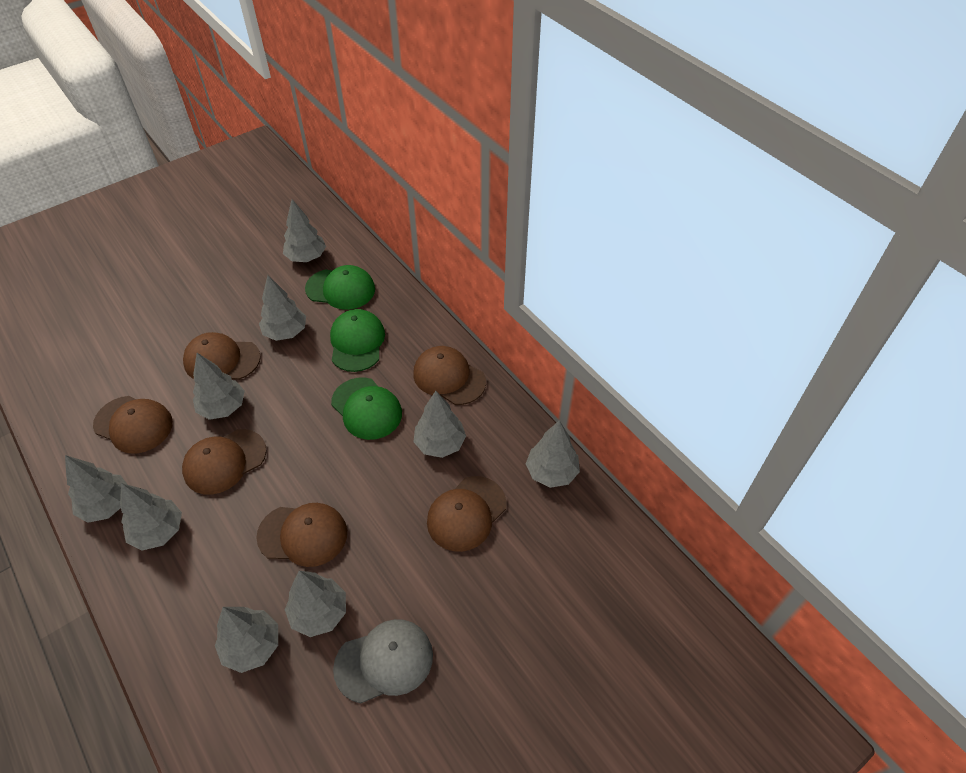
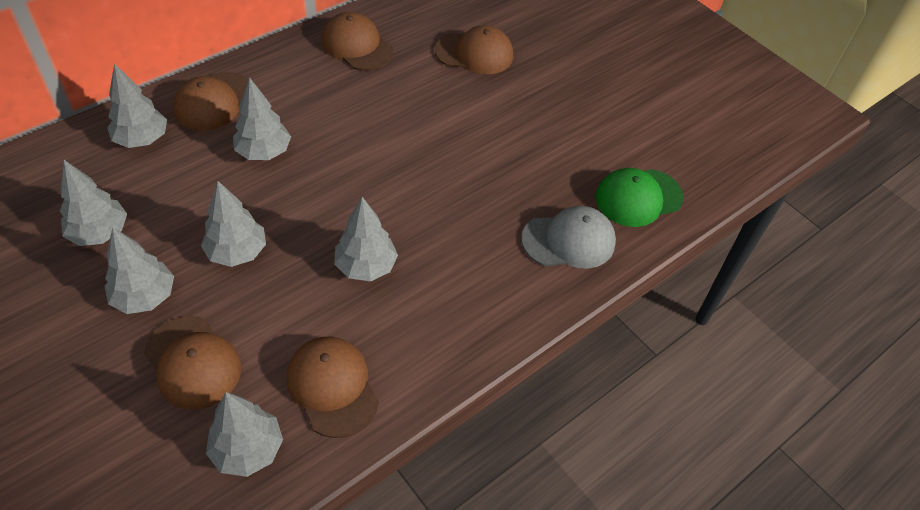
brown cap: 6 -> 5
green cap: 3 -> 1
grey tree: 9 -> 7

